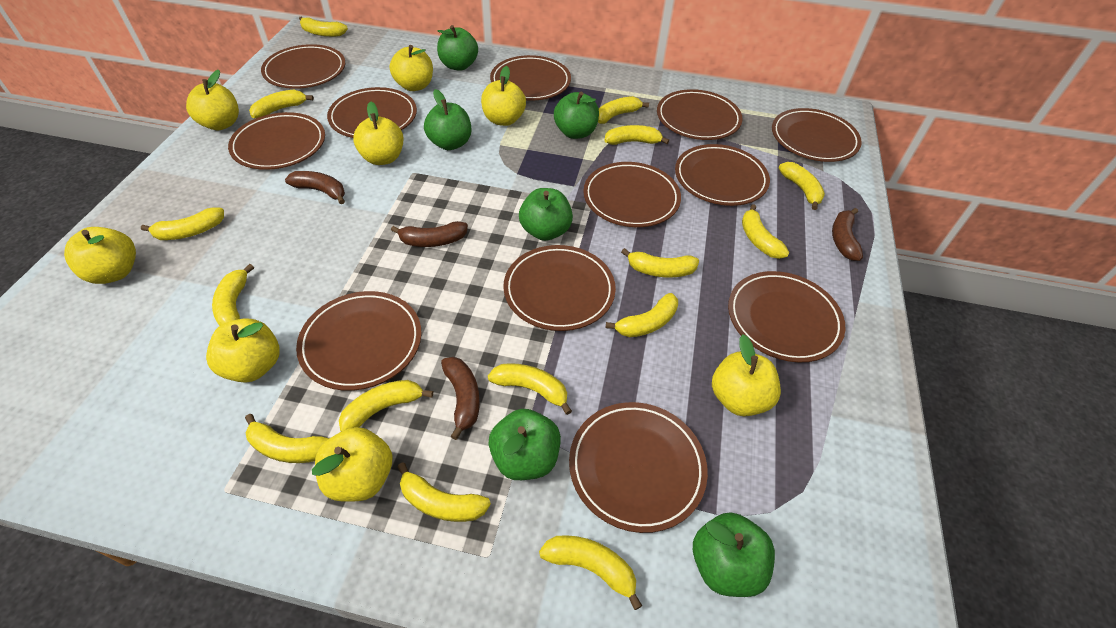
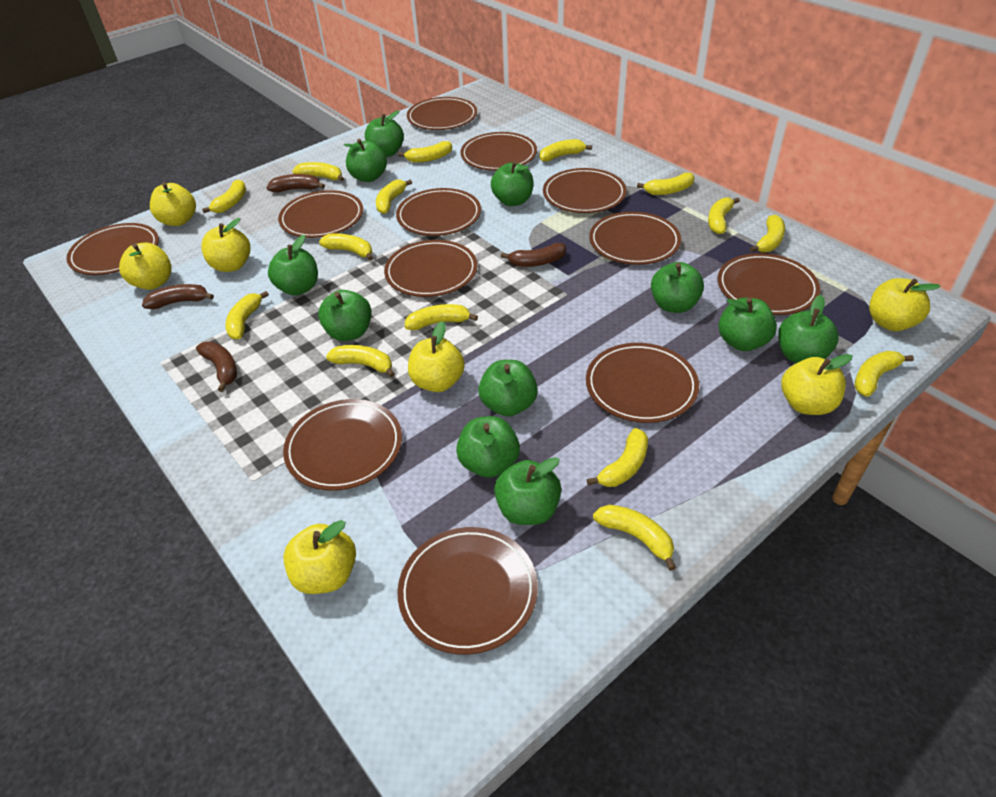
green apple: 6 -> 11
yellow apple: 8 -> 7

